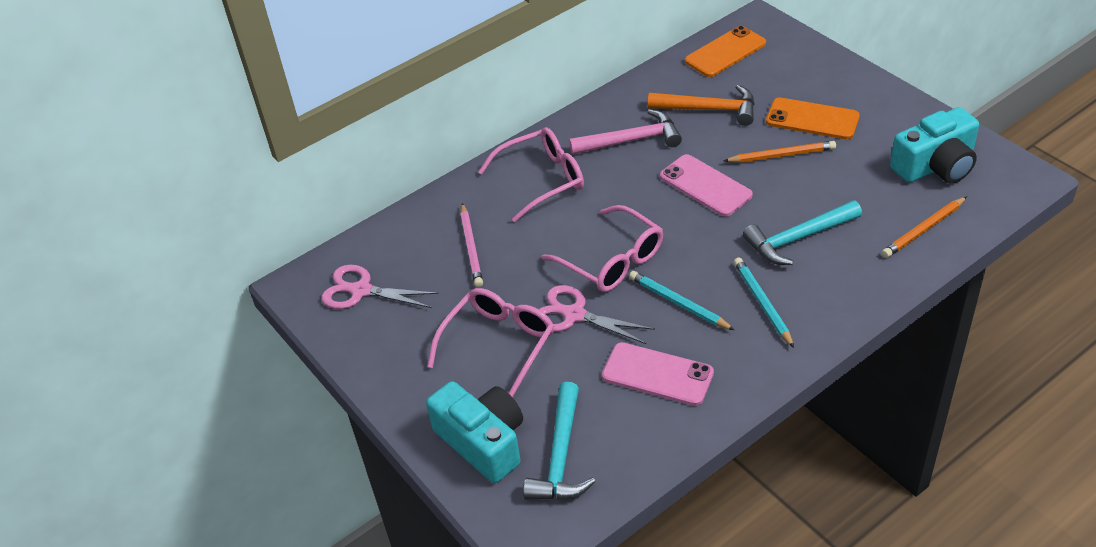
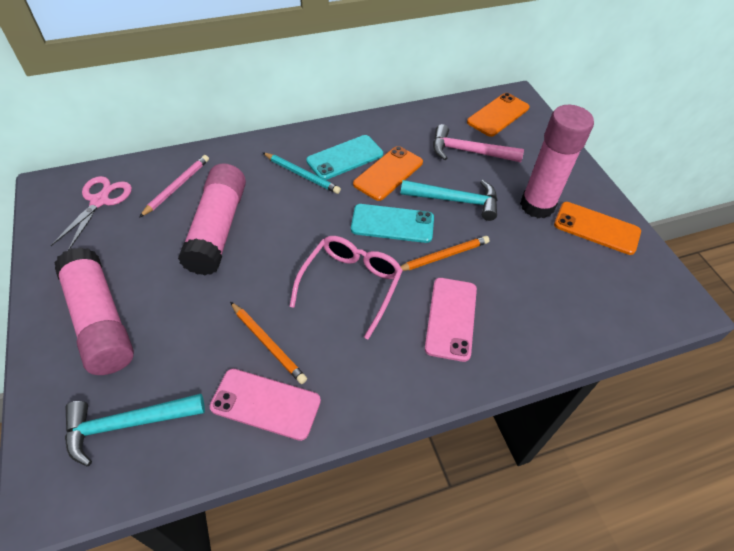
orange hammer: 1 -> 0
orange phone: 2 -> 3
pink glasses: 3 -> 1
pink glue stick: 0 -> 3
pink scissors: 2 -> 1
turquoise camera: 2 -> 0
turquoise pencil: 2 -> 1
turquoise phone: 0 -> 2

